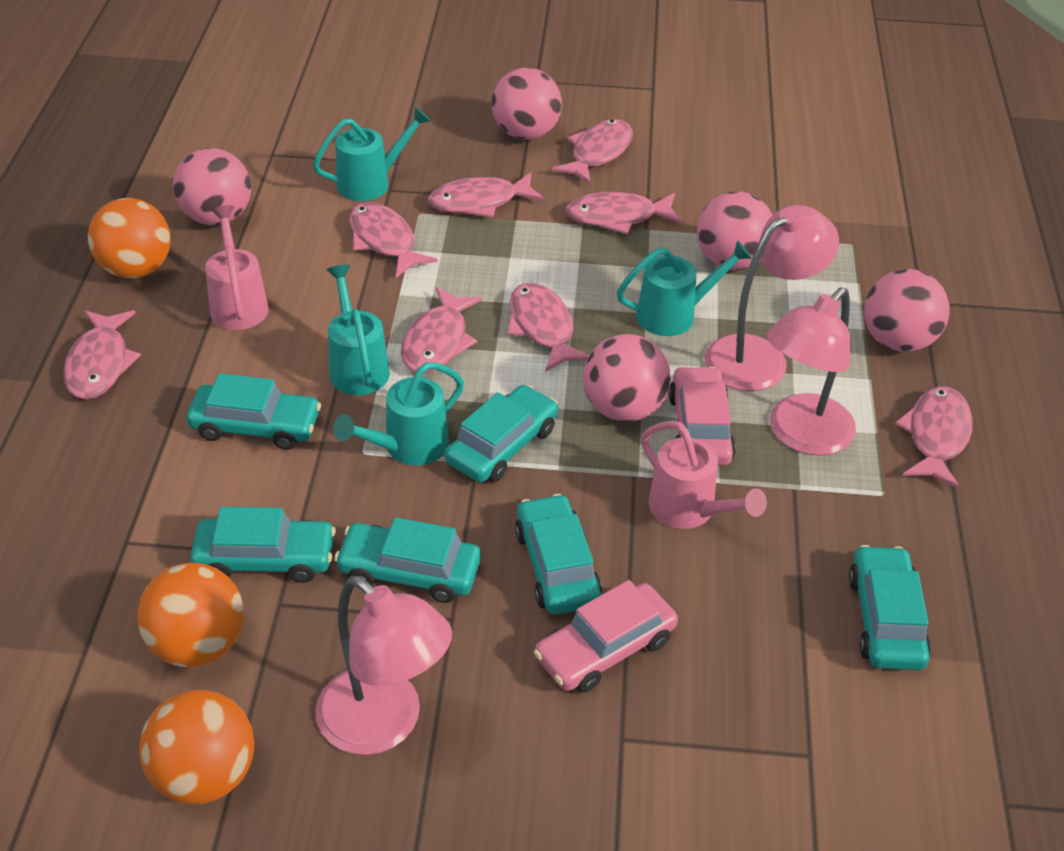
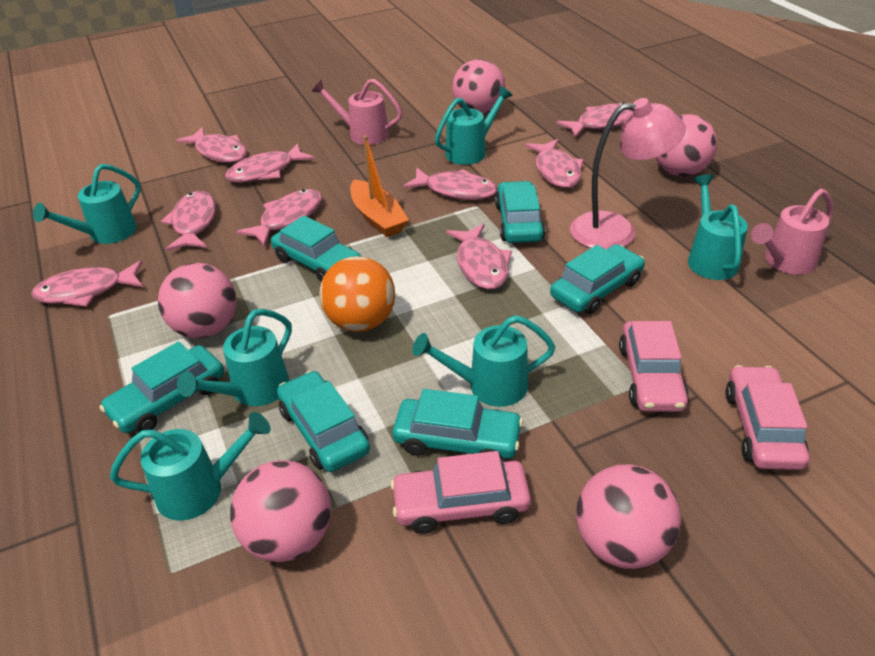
orange ball: 3 -> 1
orange boat: 0 -> 1
pink car: 2 -> 3
pink fish: 8 -> 9
pink lamp: 3 -> 1
turquoise watering can: 4 -> 6

